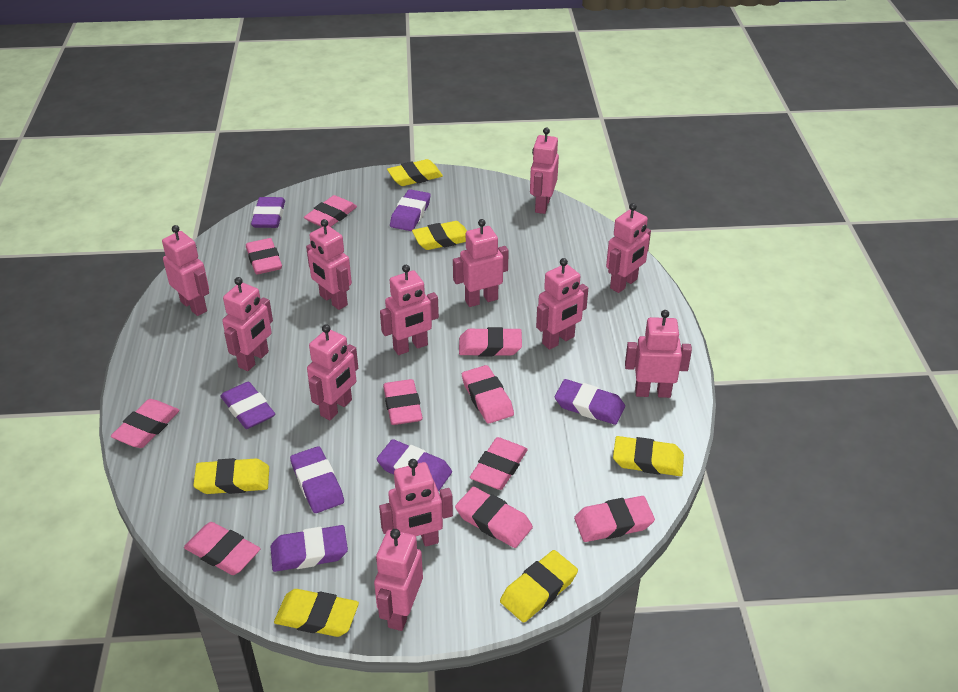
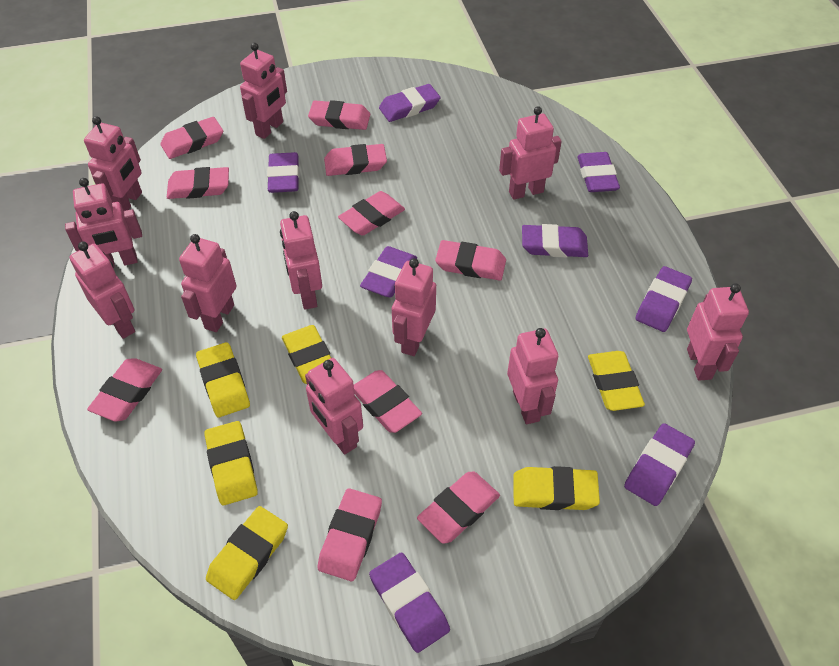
pink robot: 12 -> 11
purple eraser: 7 -> 8

